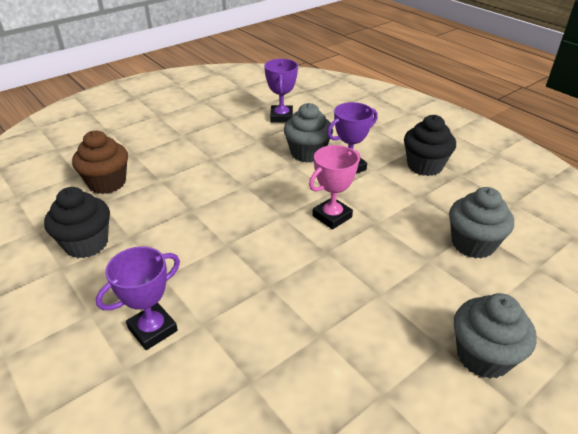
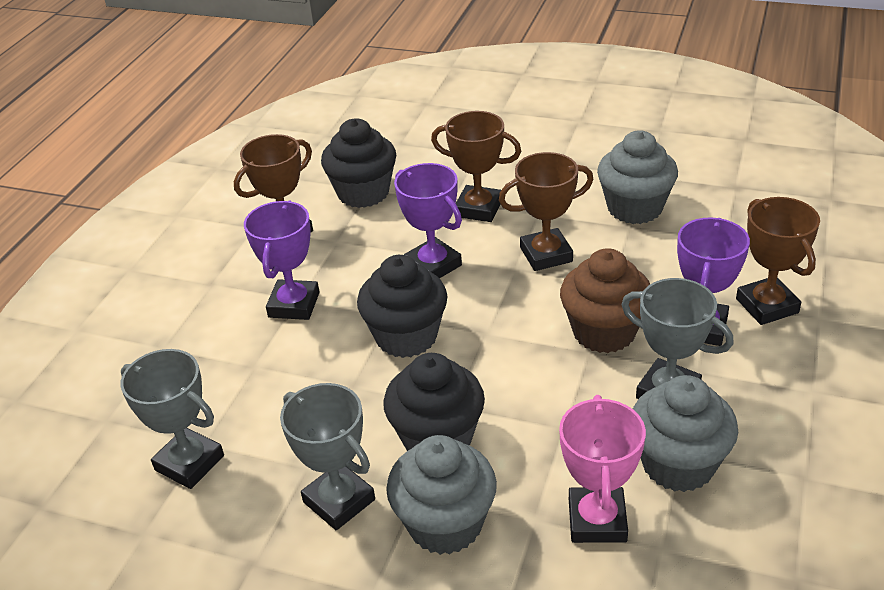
black cupcake: 2 -> 3
brown trophy: 0 -> 4
grey trophy: 0 -> 3

